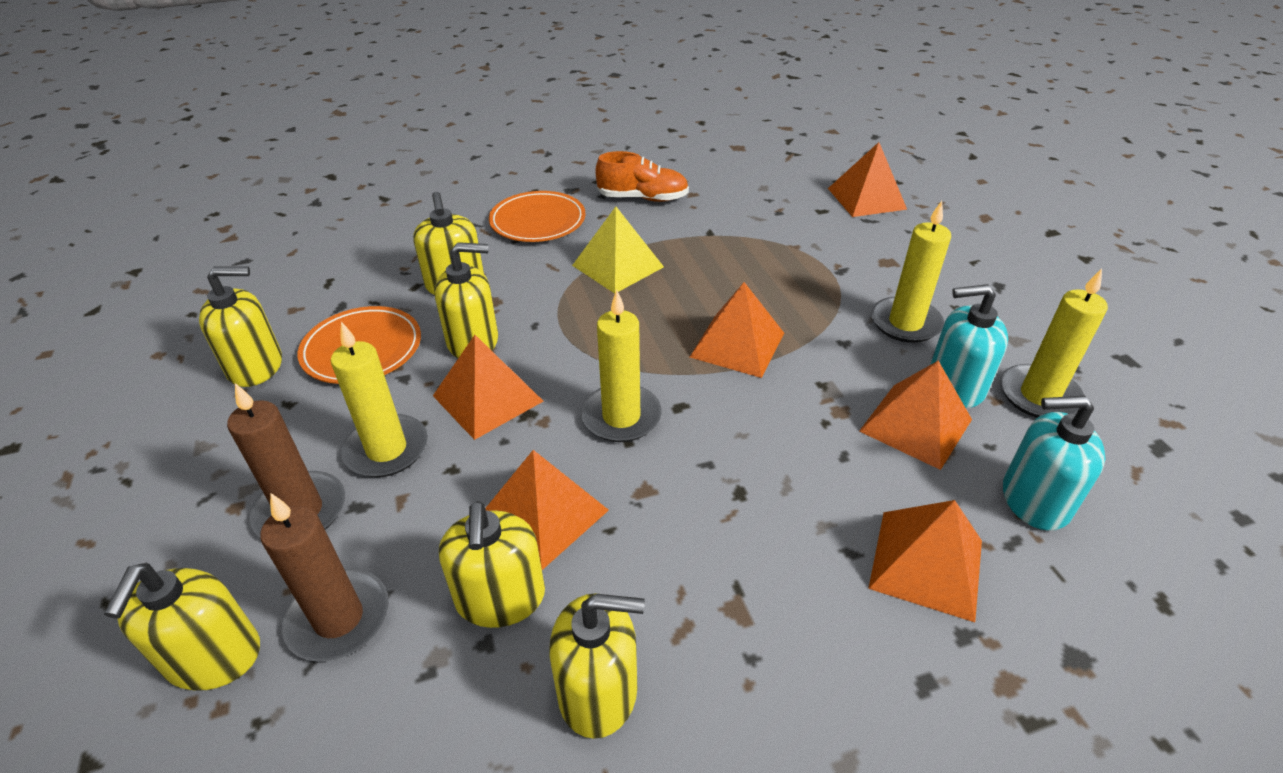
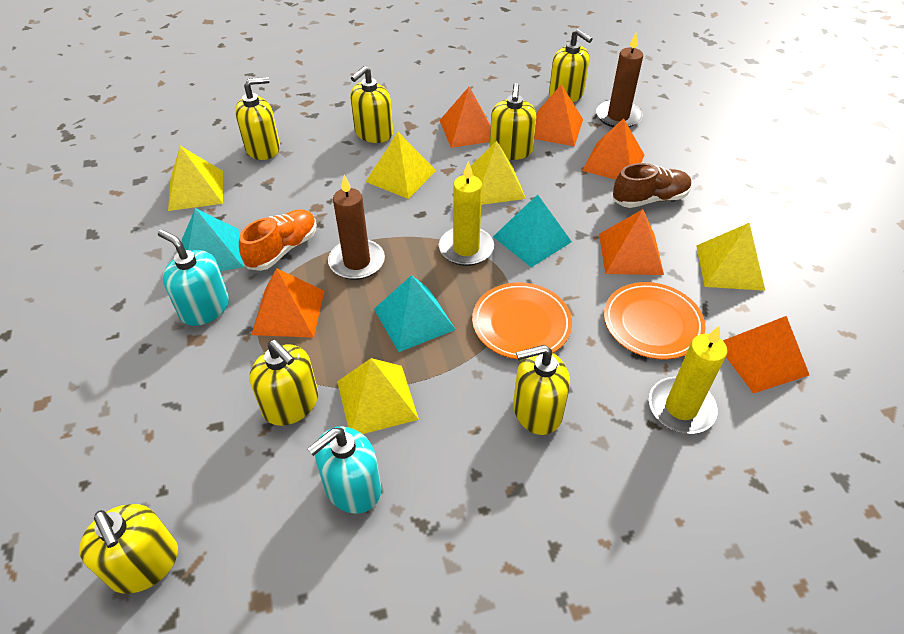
brown shoe: 0 -> 1
turquoise pyramid: 0 -> 3
yellow candle: 4 -> 2
yellow pyramid: 1 -> 5
yellow soap dispenser: 6 -> 7

